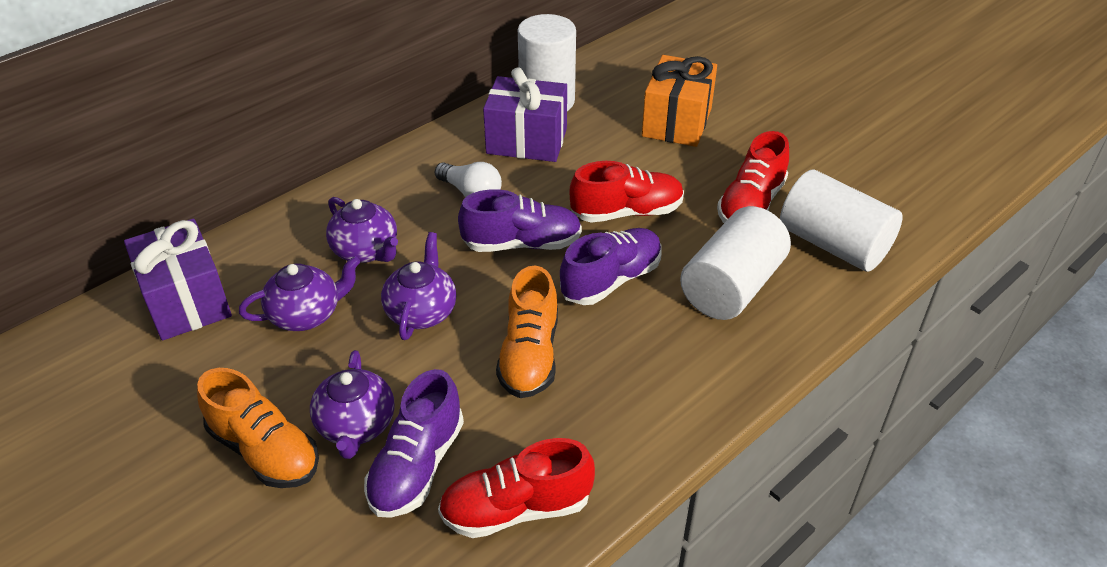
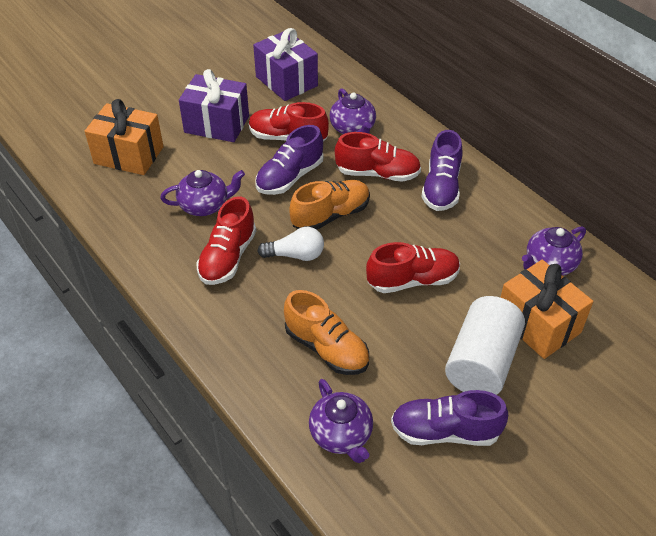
orange gift: 1 -> 2
red shoe: 3 -> 4
white cylinder: 3 -> 1

